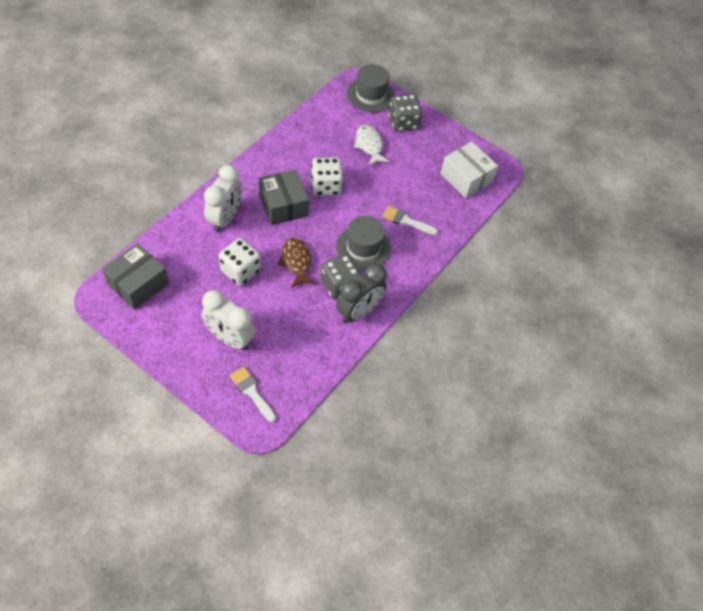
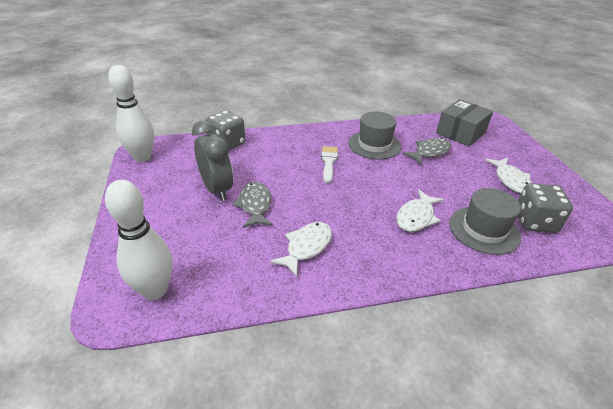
brown fish: 1 -> 0
grey box: 2 -> 1
grey fish: 0 -> 2
white bowling pin: 0 -> 2
white box: 1 -> 0
white brush: 2 -> 1
white clock: 2 -> 0
white dice: 2 -> 0
white fish: 1 -> 3

